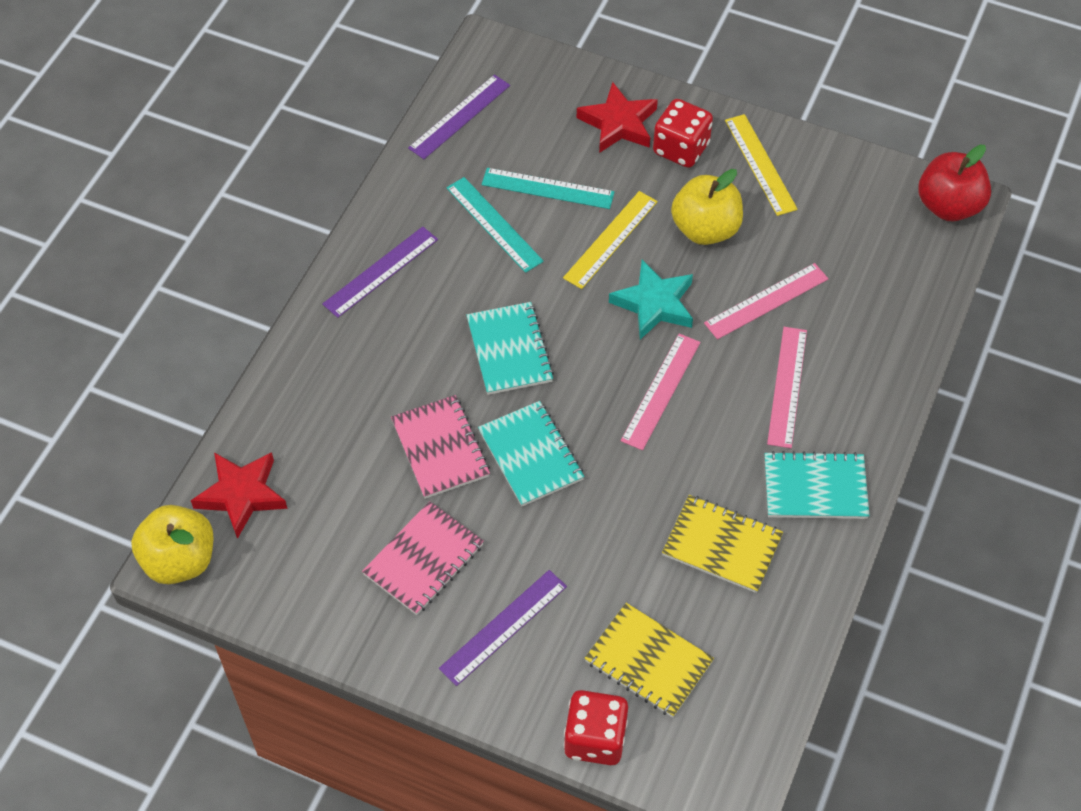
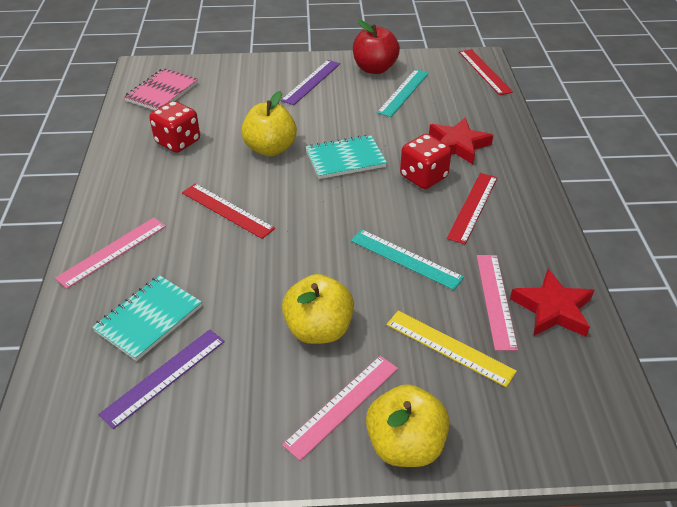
pink notebook: 2 -> 1
purple ruler: 3 -> 2
red ruler: 0 -> 3
turquoise notebook: 3 -> 2
turquoise star: 1 -> 0
yellow apple: 2 -> 3
yellow notebook: 2 -> 0
yellow ruler: 2 -> 1

